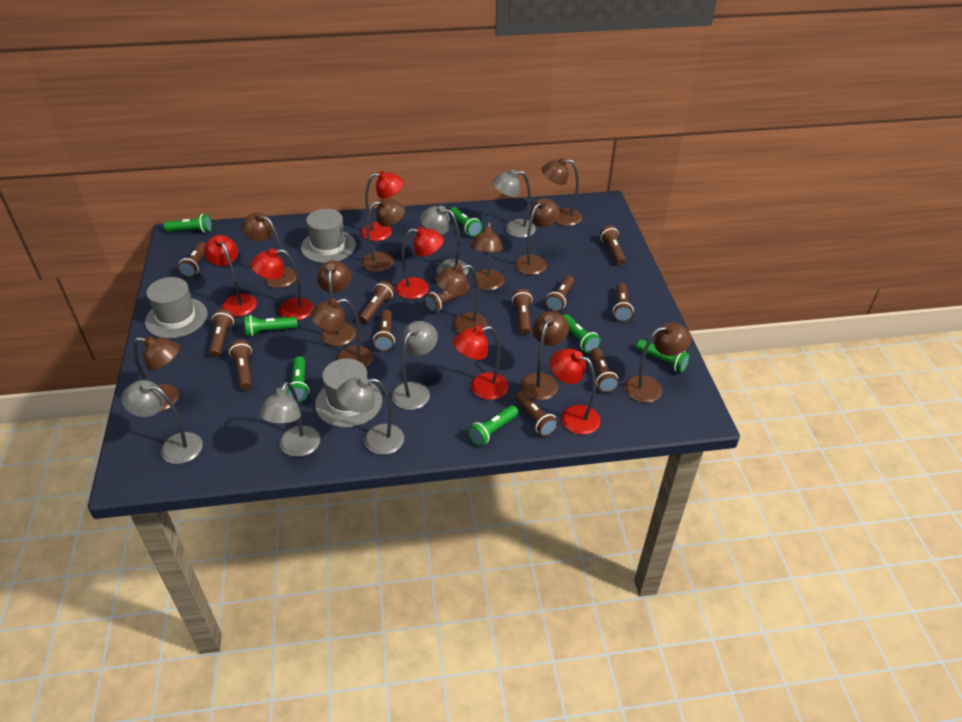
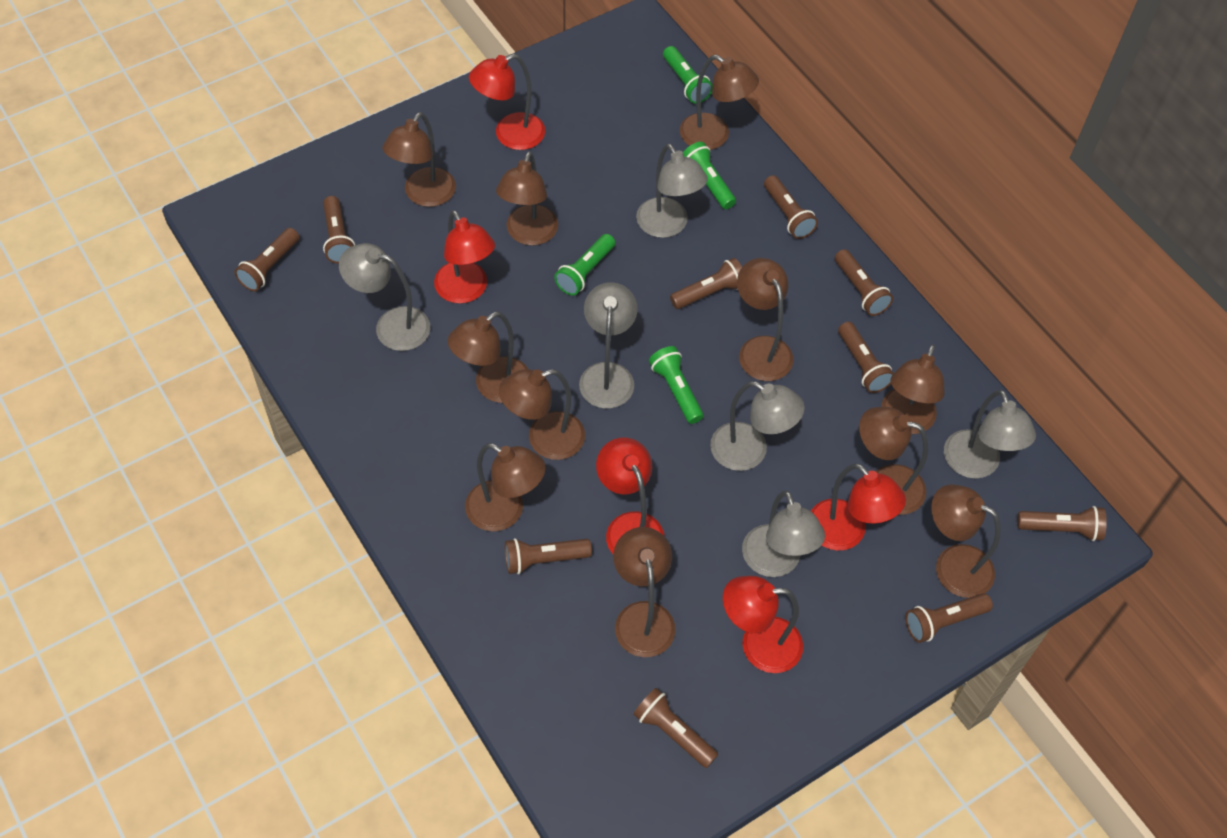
brown flashlight: 12 -> 10
green flashlight: 7 -> 4
grey hat: 3 -> 0
red lamp: 6 -> 5

